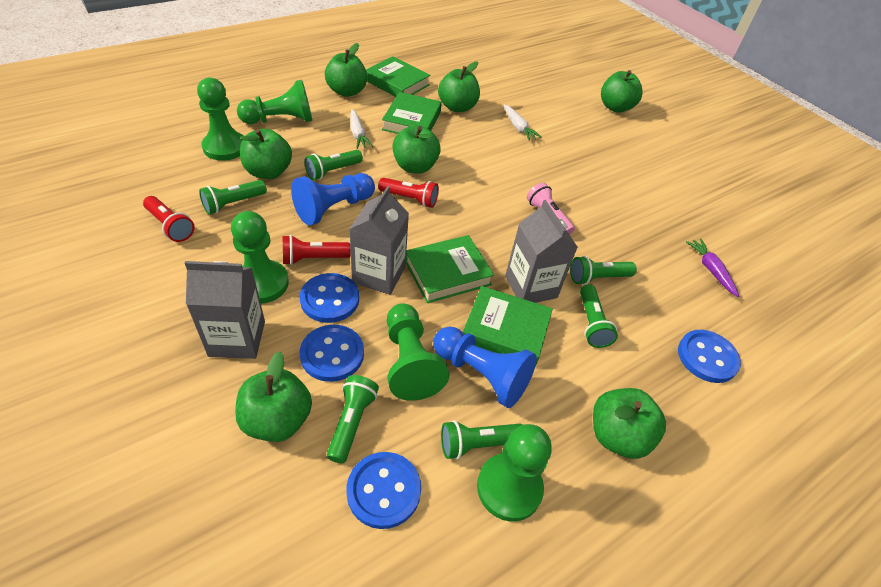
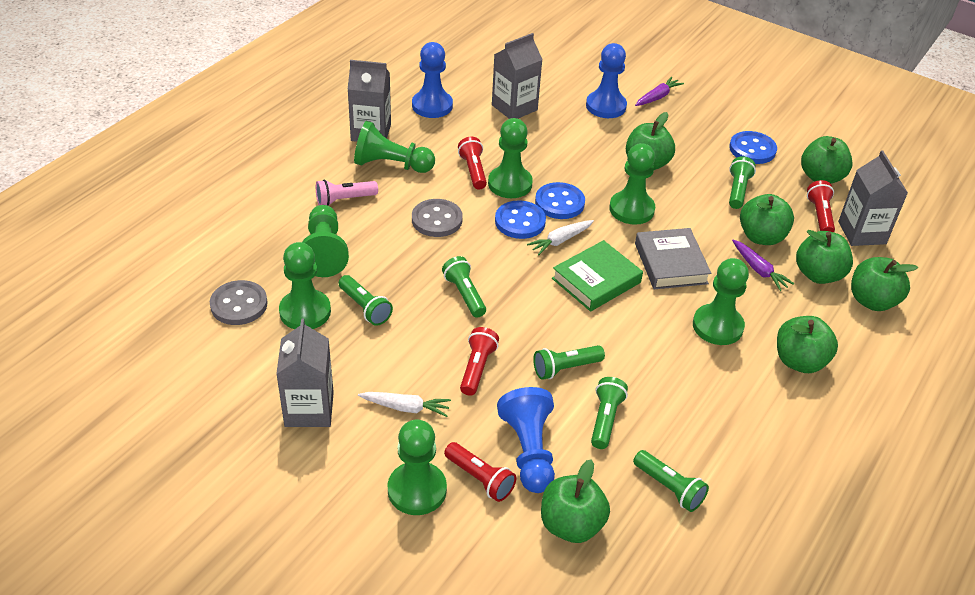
blue button: 4 -> 3
blue pawn: 2 -> 3
green book: 4 -> 1
green pawn: 5 -> 7
grey book: 0 -> 1
grey button: 0 -> 2
grey carton: 3 -> 4
purple carrot: 1 -> 2
red flashlight: 3 -> 4

